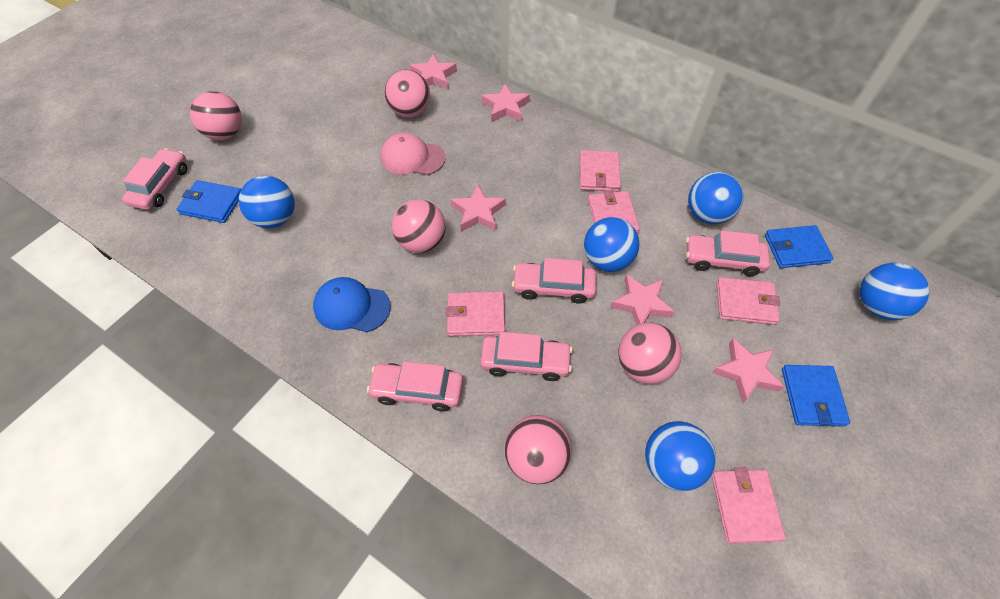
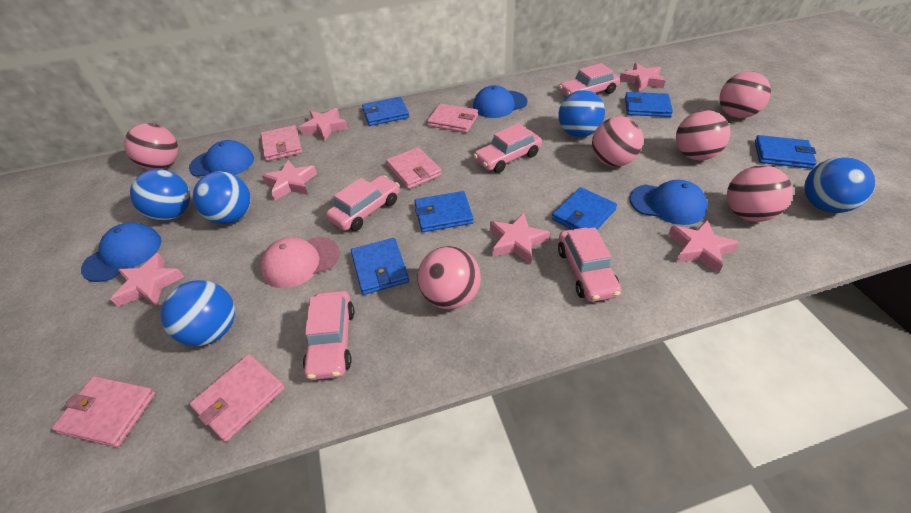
blue cap: 1 -> 4
blue wallet: 3 -> 6
pink ball: 5 -> 6
pink star: 5 -> 6

